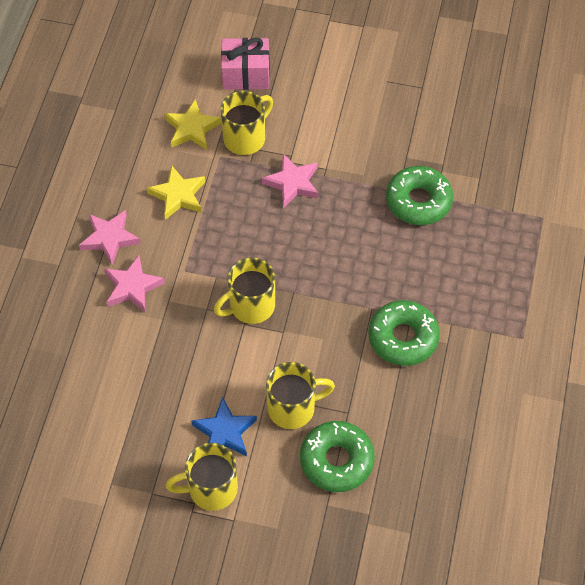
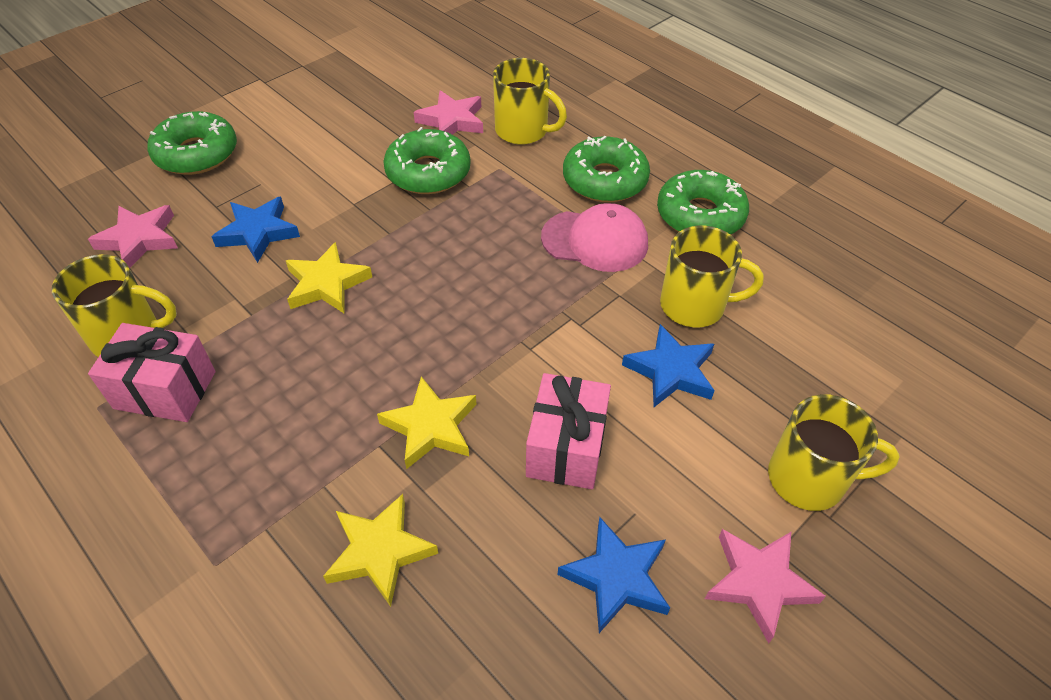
blue star: 1 -> 3
green donut: 3 -> 4
pink cap: 0 -> 1
pink gift: 1 -> 2
yellow star: 2 -> 3

